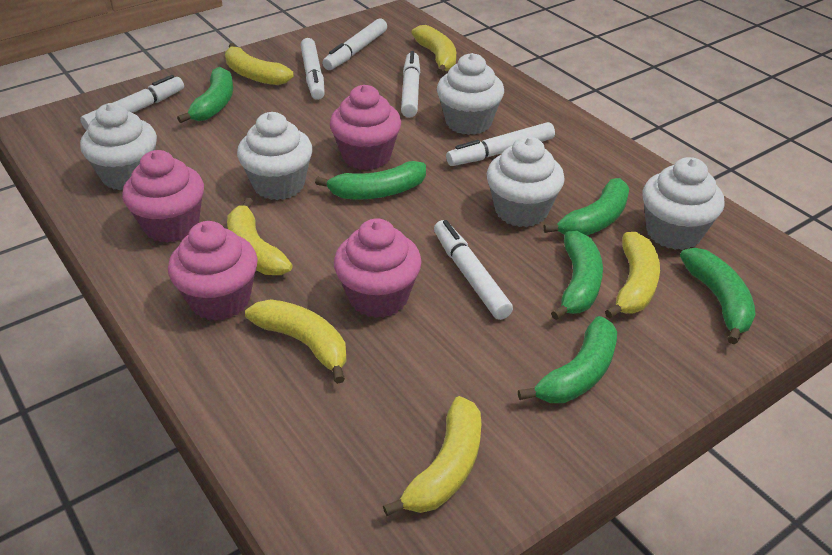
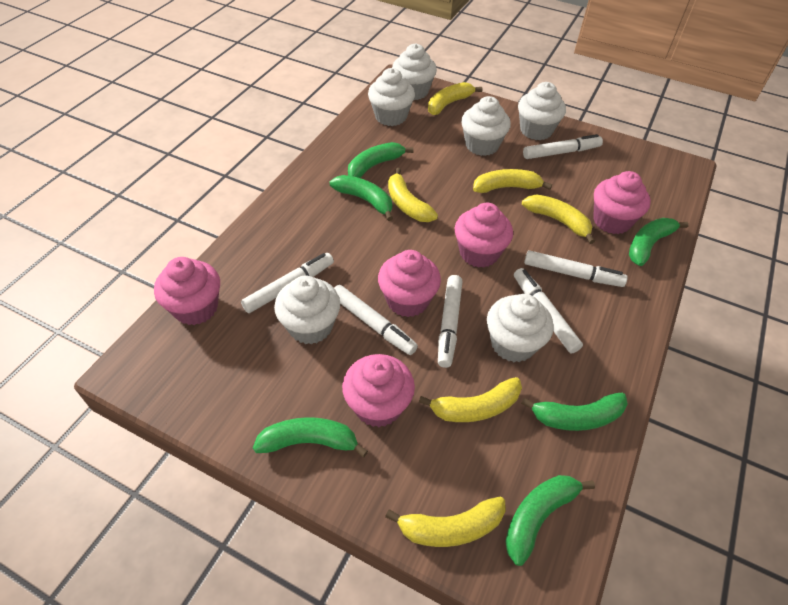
pink cupcake: 4 -> 5
white cupcake: 5 -> 6

